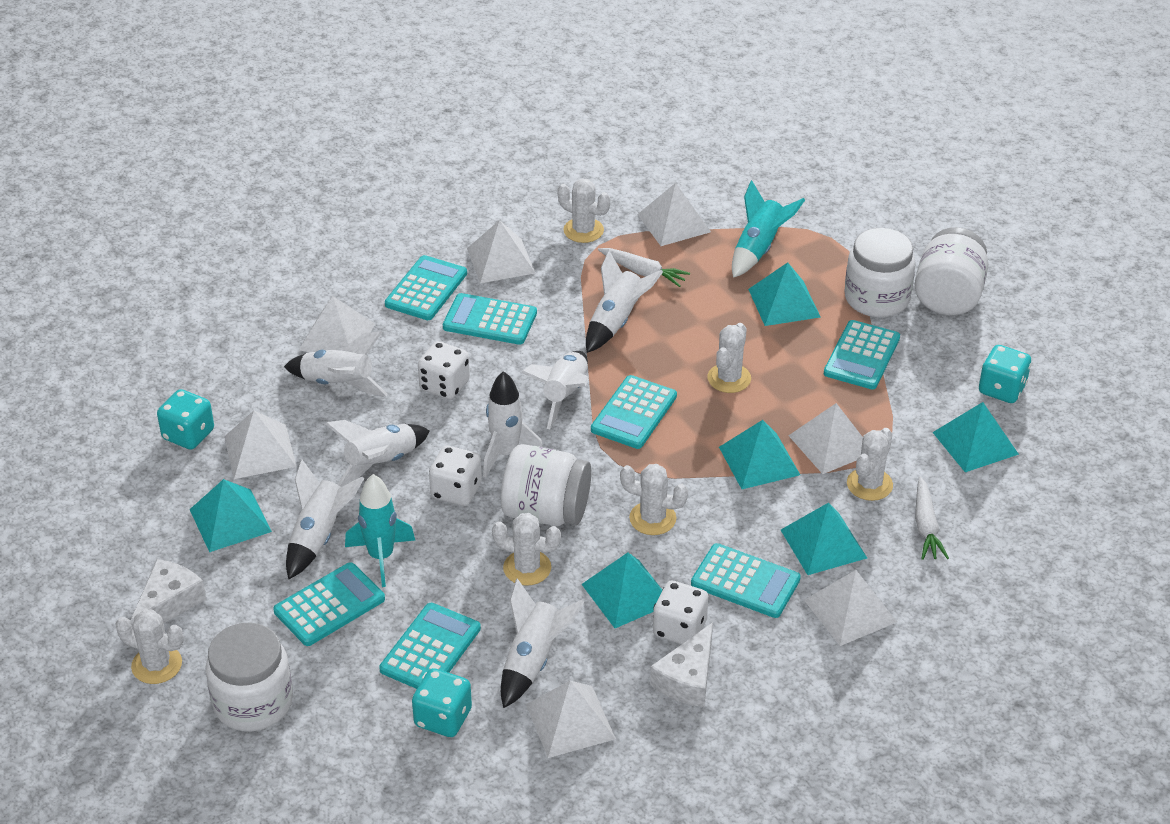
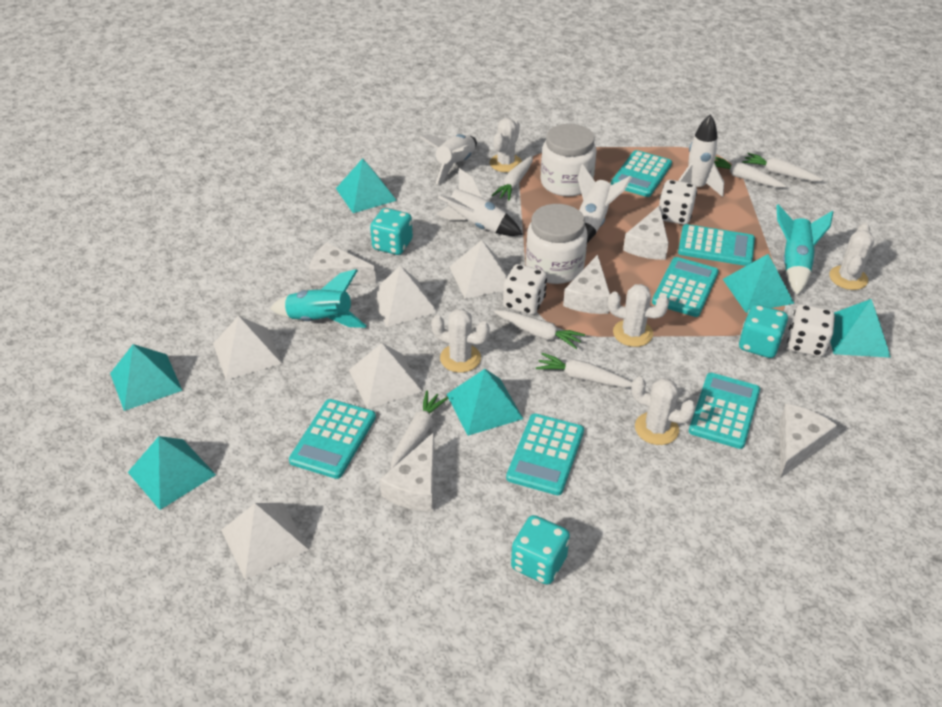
turquoise calculator: 7 -> 6
white cactus: 6 -> 5
white carrot: 2 -> 6
white cheese: 2 -> 5
white jar: 4 -> 2
white pyramid: 7 -> 5
white rocket: 7 -> 4

